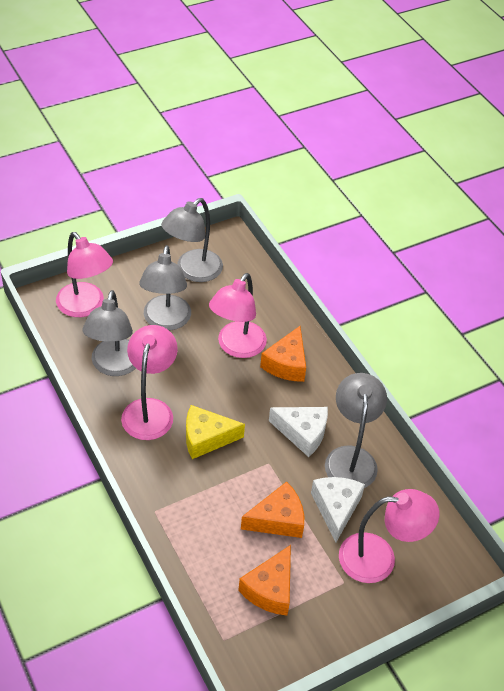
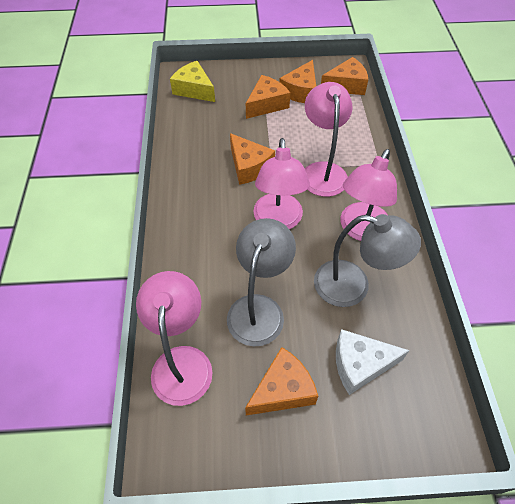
grey lamp: 4 -> 2
orange cheese: 3 -> 5
white cheese: 2 -> 1

